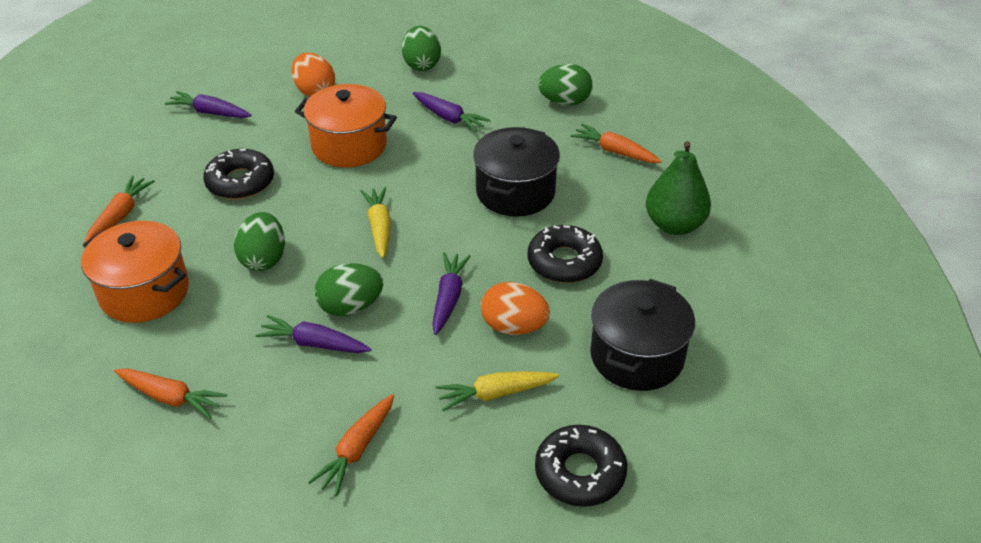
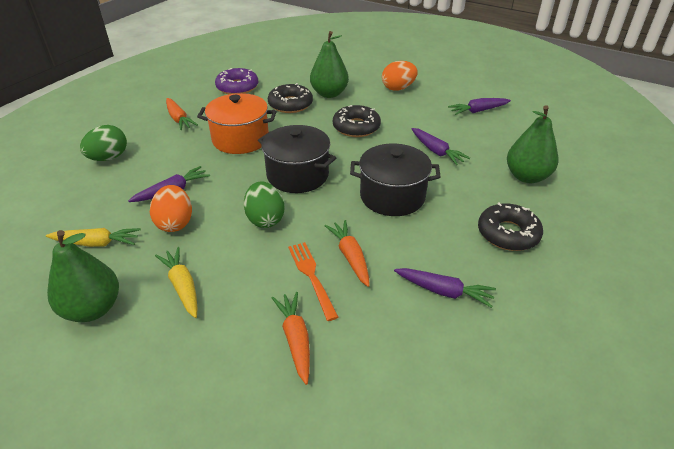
green egg: 4 -> 2
green pear: 1 -> 3
orange carrot: 4 -> 3
orange fork: 0 -> 1
orange pot: 2 -> 1
purple donut: 0 -> 1

